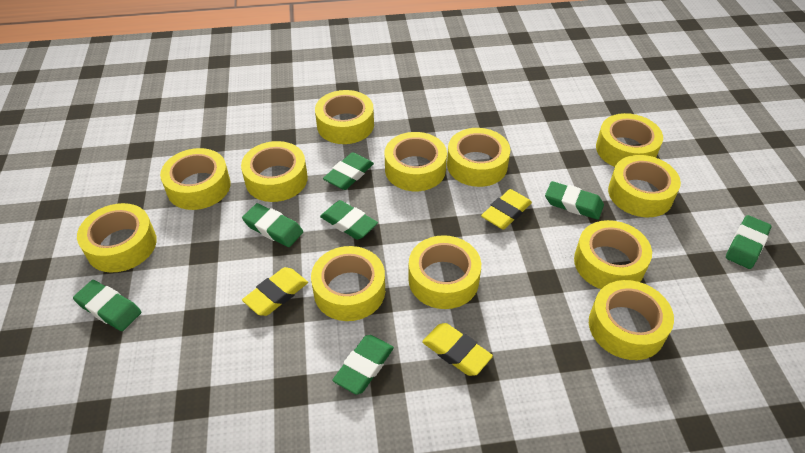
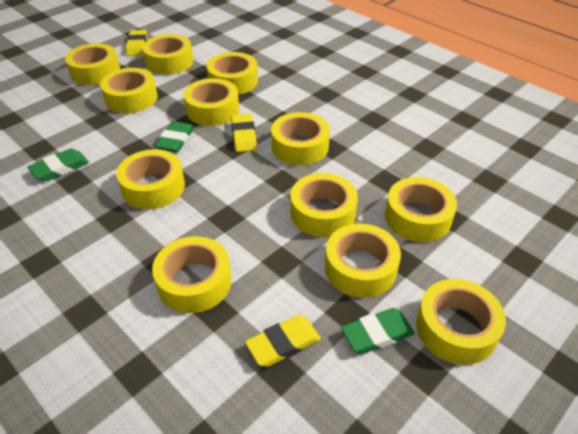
green eraser: 7 -> 3

